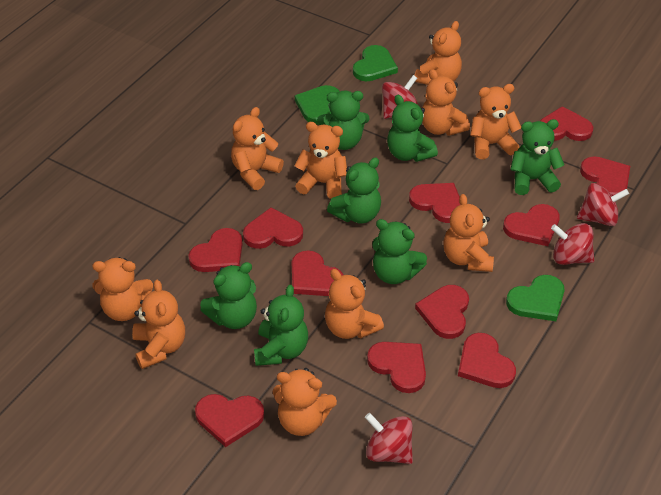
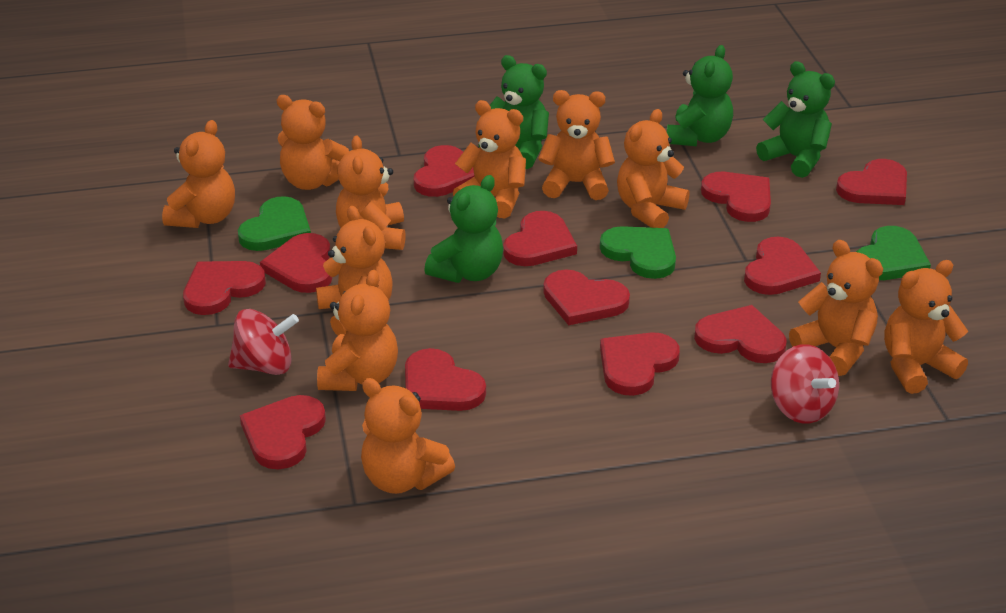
green teddy bear: 7 -> 4
orange teddy bear: 10 -> 11
red heart: 11 -> 12
red spinning top: 4 -> 2

